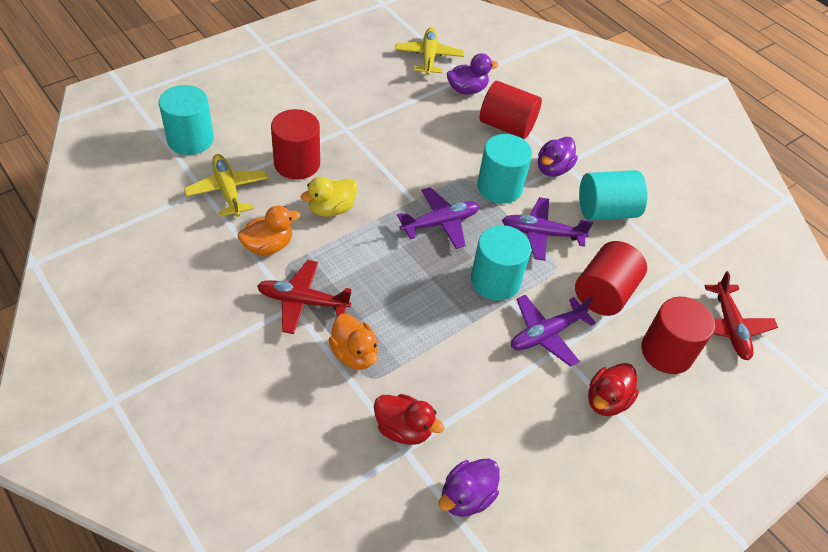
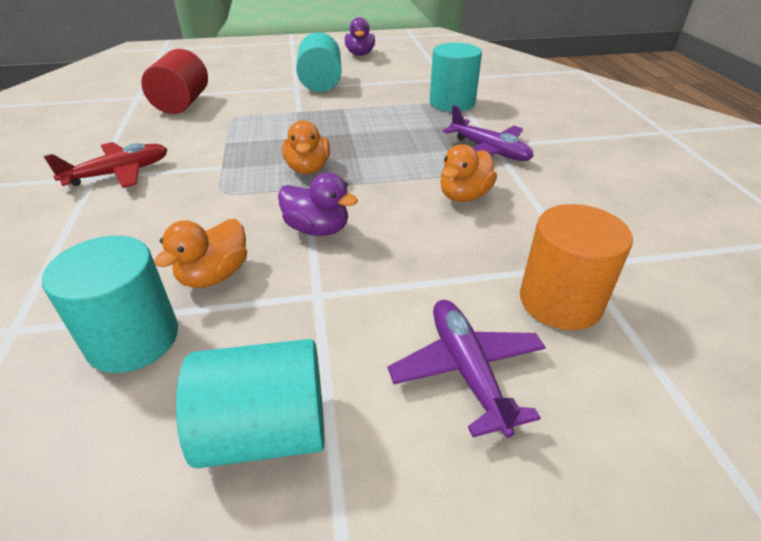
orange cylinder: 0 -> 1
orange duck: 2 -> 3
purple duck: 3 -> 2
purple plane: 3 -> 2
red cylinder: 4 -> 1
red duck: 2 -> 0
red plane: 2 -> 1
yellow duck: 1 -> 0
yellow plane: 2 -> 0

